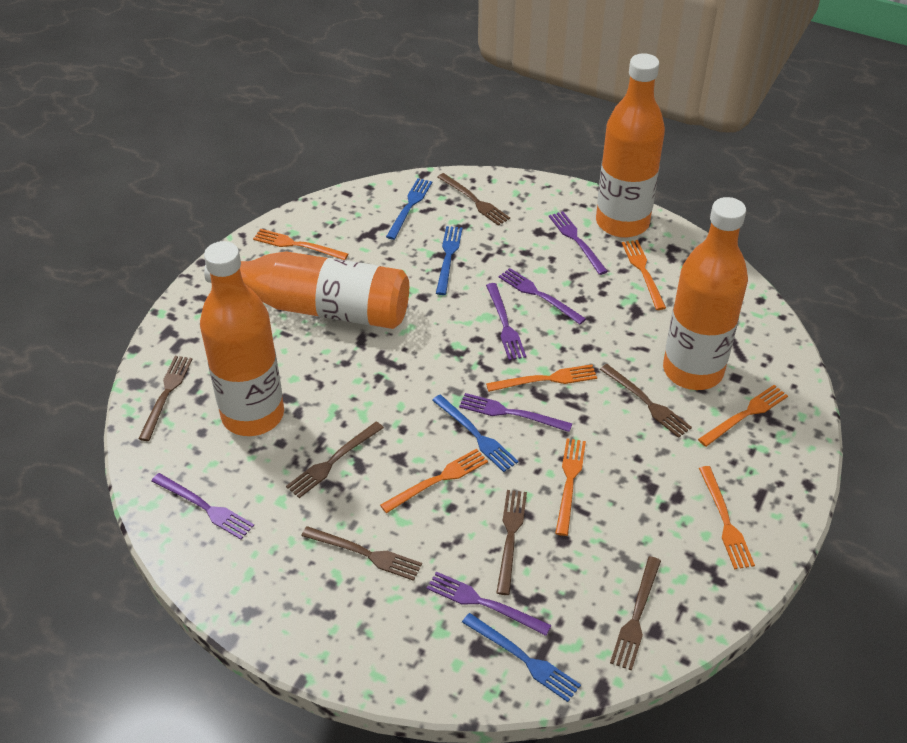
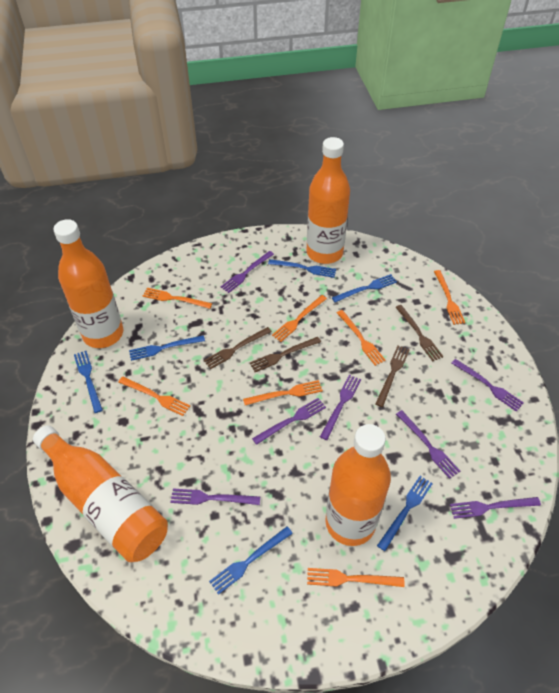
blue fork: 4 -> 6
brown fork: 7 -> 4
purple fork: 6 -> 7

